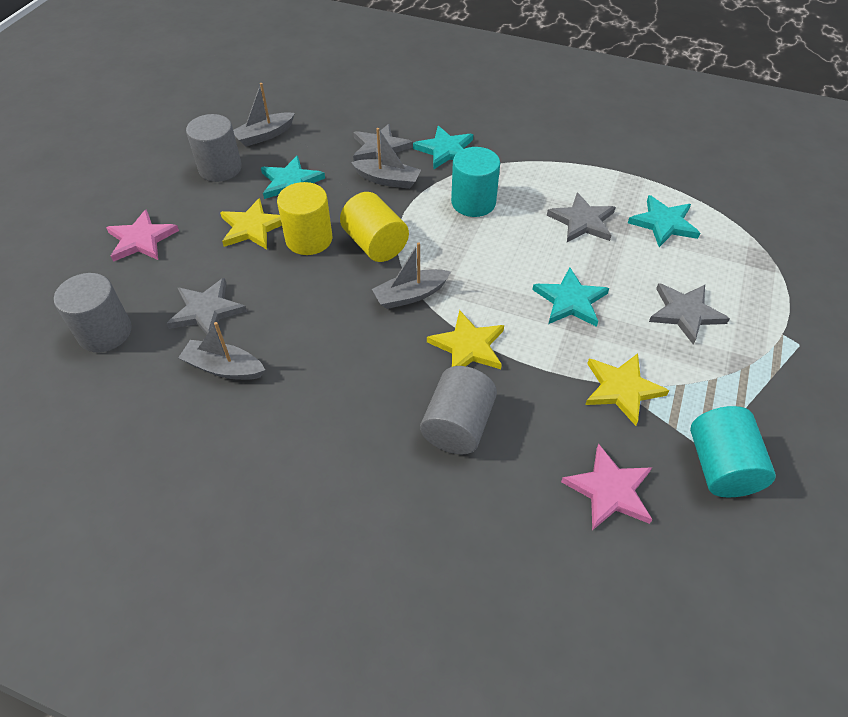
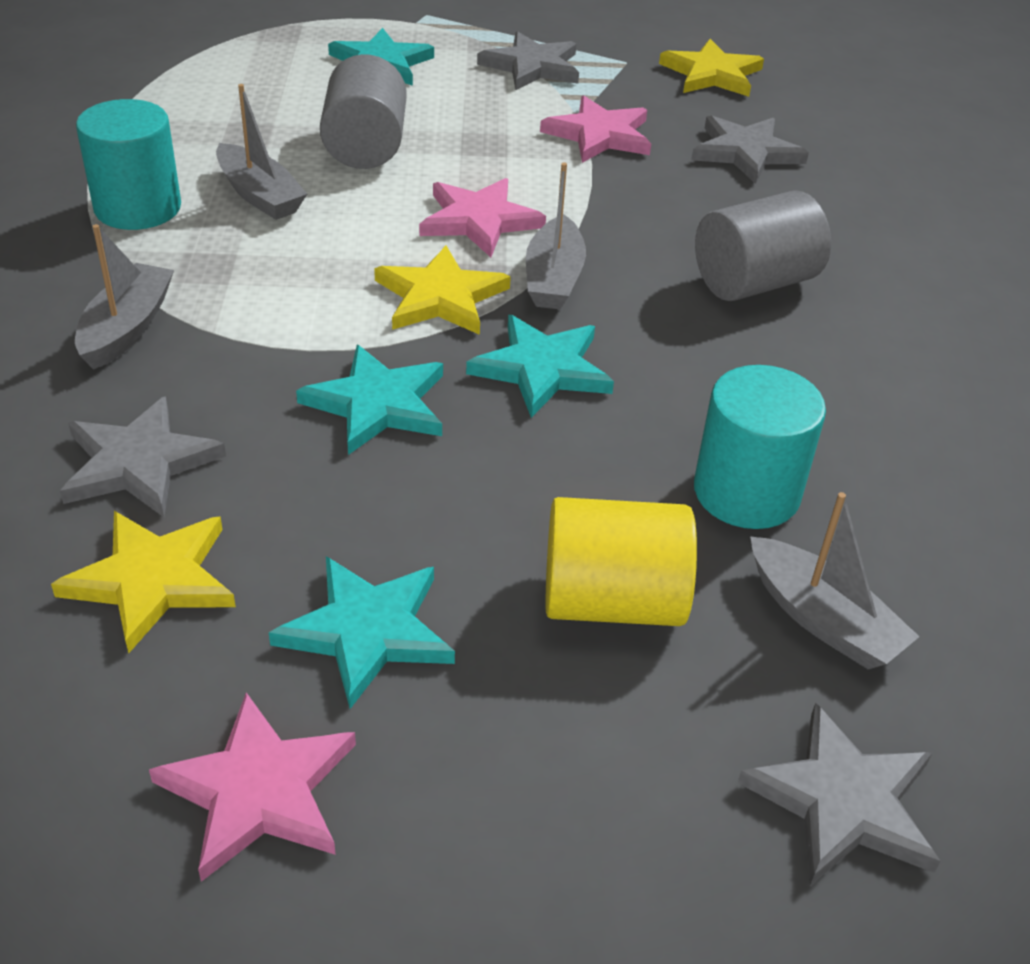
grey cylinder: 3 -> 2
pink star: 2 -> 3
yellow cylinder: 2 -> 1

